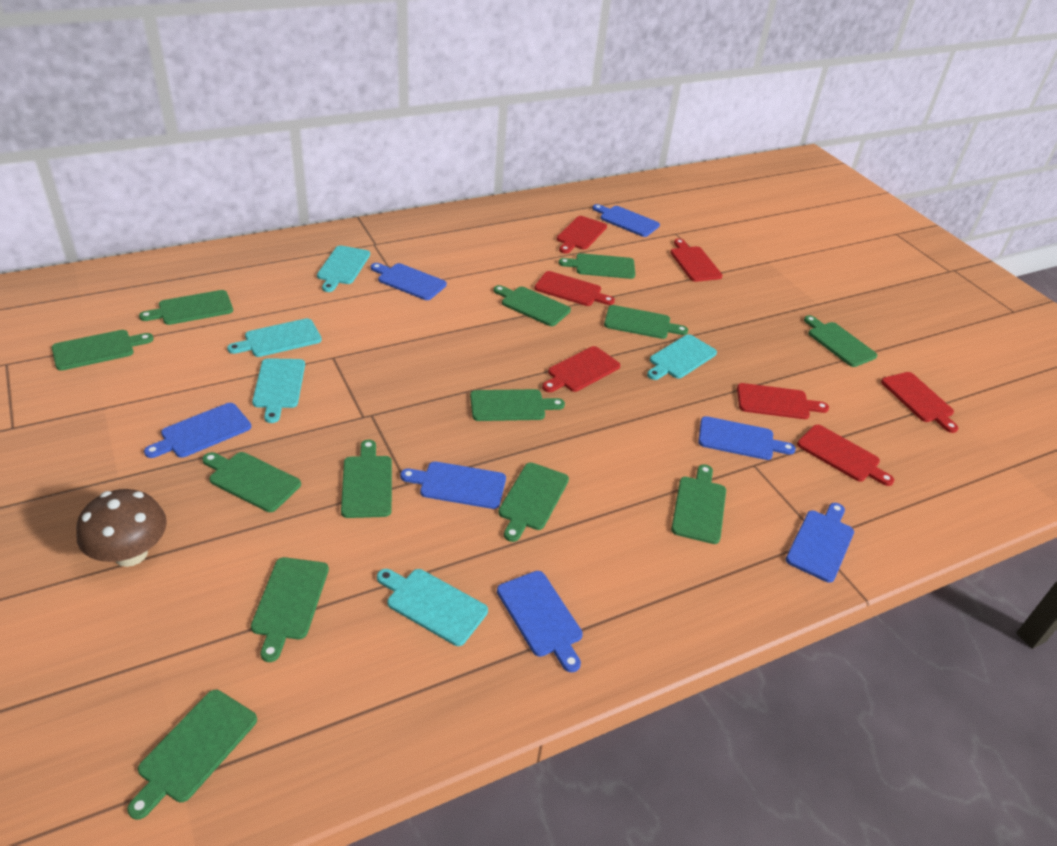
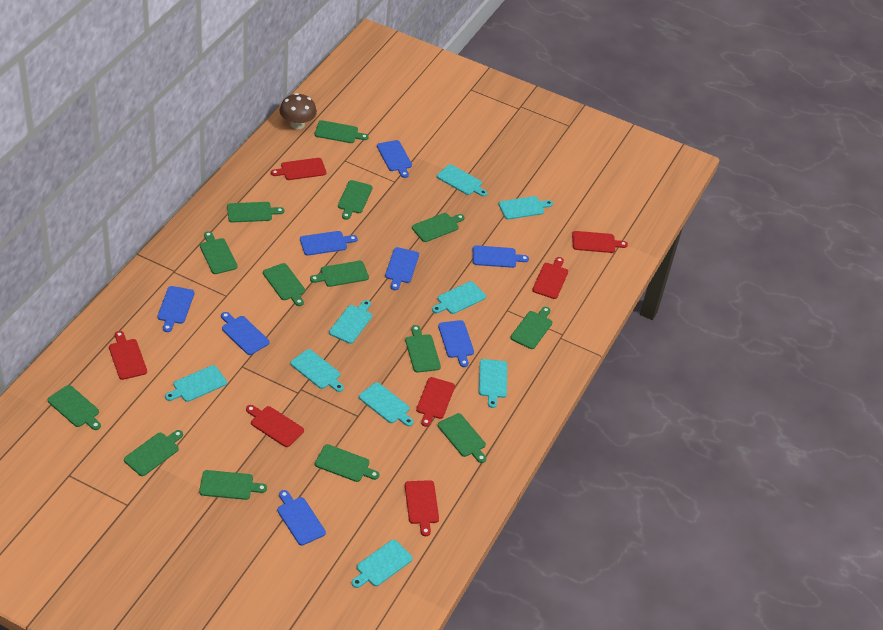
blue cutting board: 7 -> 8
green cutting board: 13 -> 14
turquoise cutting board: 5 -> 9

